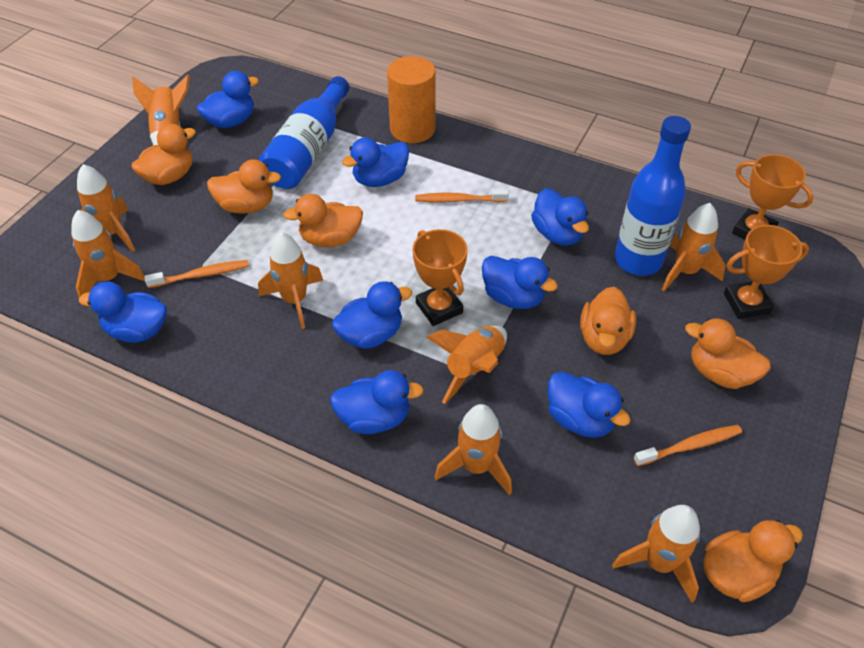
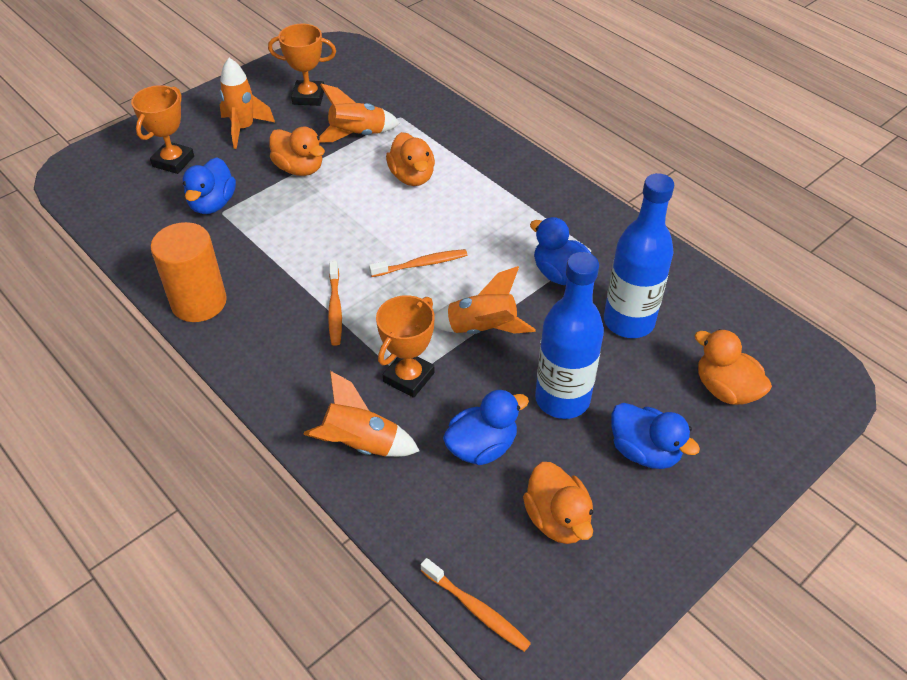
blue duck: 8 -> 4
orange duck: 6 -> 4
orange rocket: 8 -> 4

